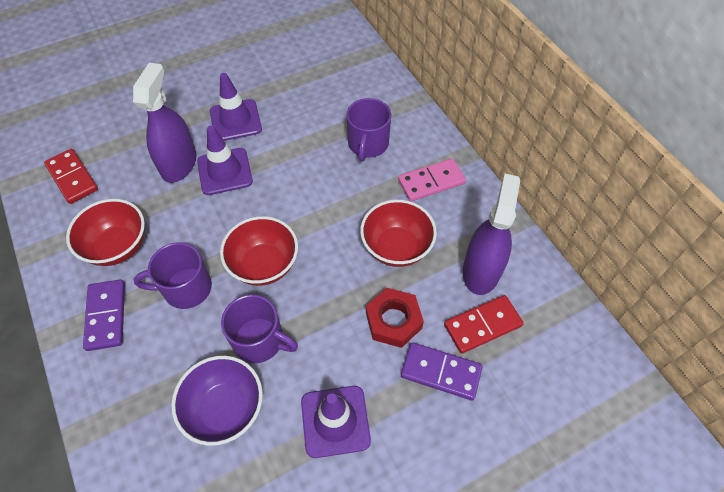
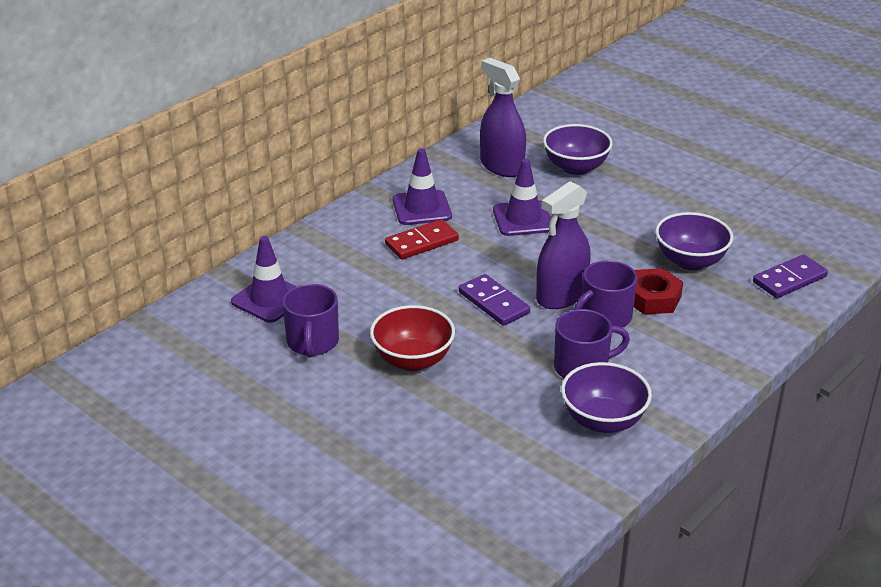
pink domino: 1 -> 0
purple bowl: 1 -> 3
red bowl: 3 -> 1
red domino: 2 -> 1

